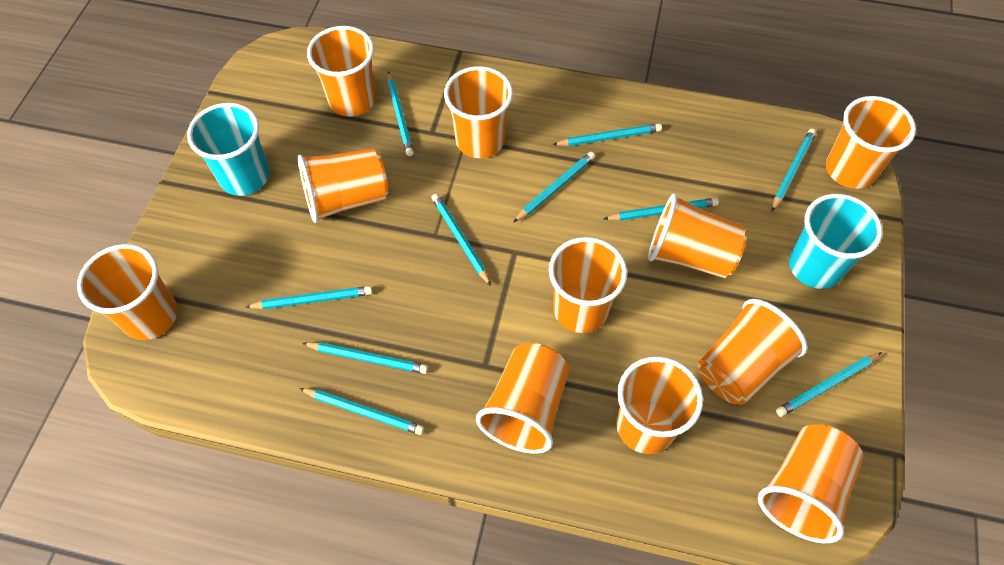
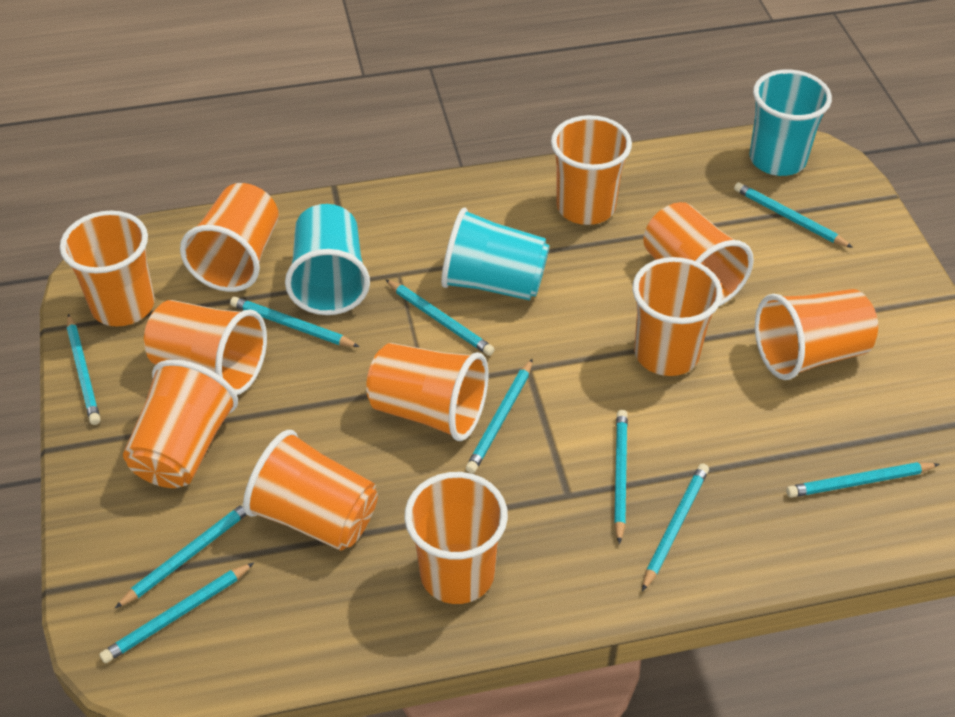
turquoise cup: 2 -> 3

